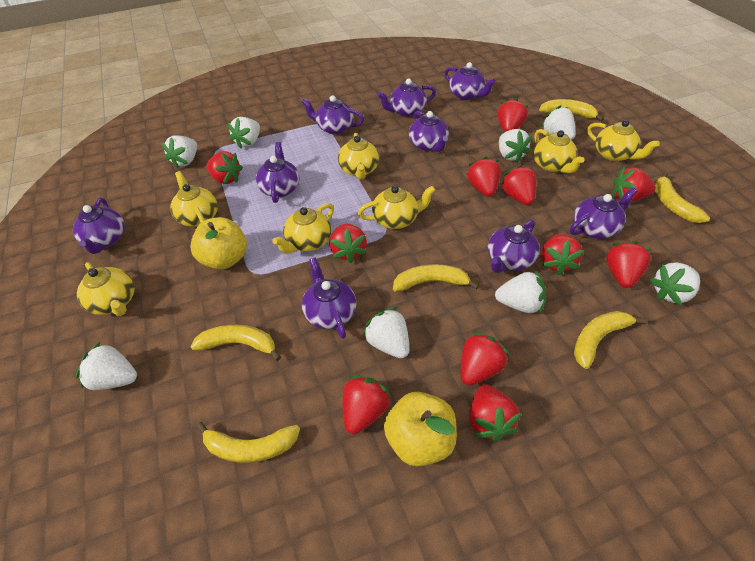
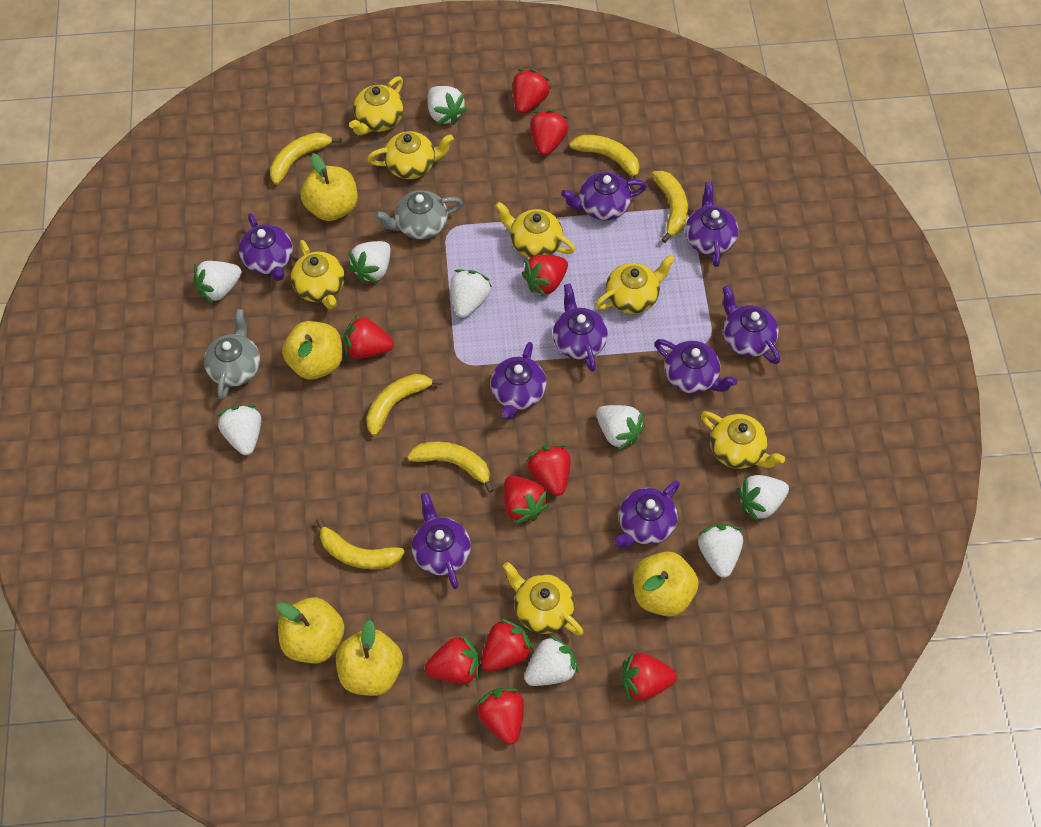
grey teapot: 0 -> 2
red strawberry: 11 -> 10
white strawberry: 8 -> 9
yellow apple: 2 -> 5

